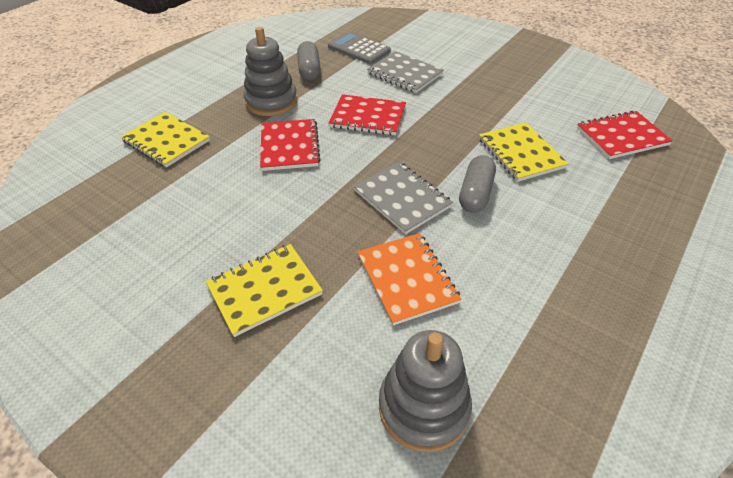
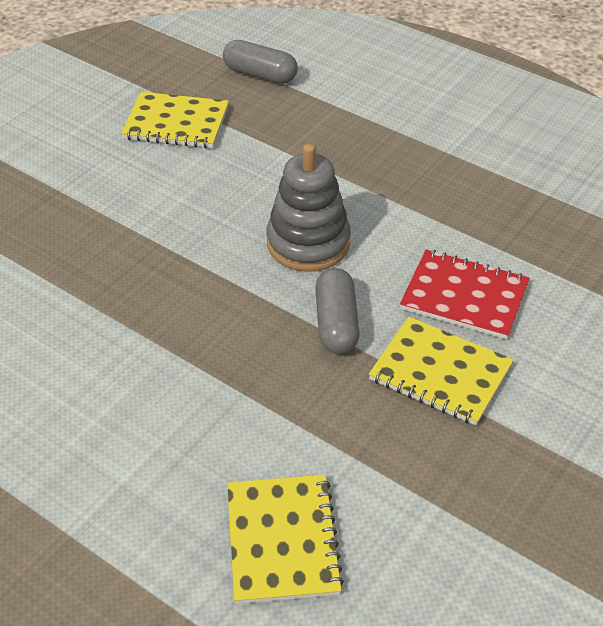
grey calculator: 1 -> 0
grey notebook: 2 -> 0
grey stacking toy: 2 -> 1
orange notebook: 1 -> 0
red notebook: 3 -> 1

